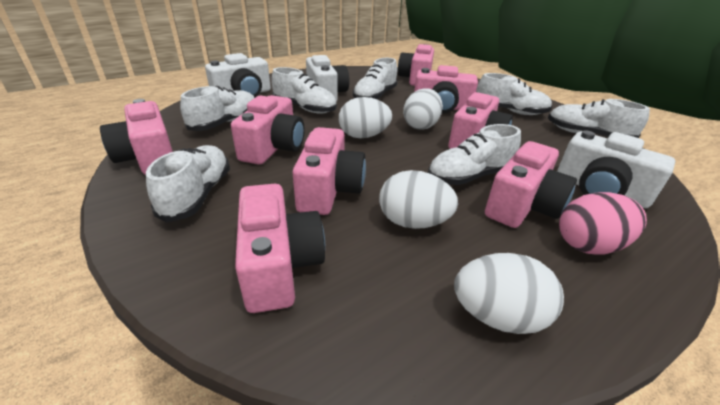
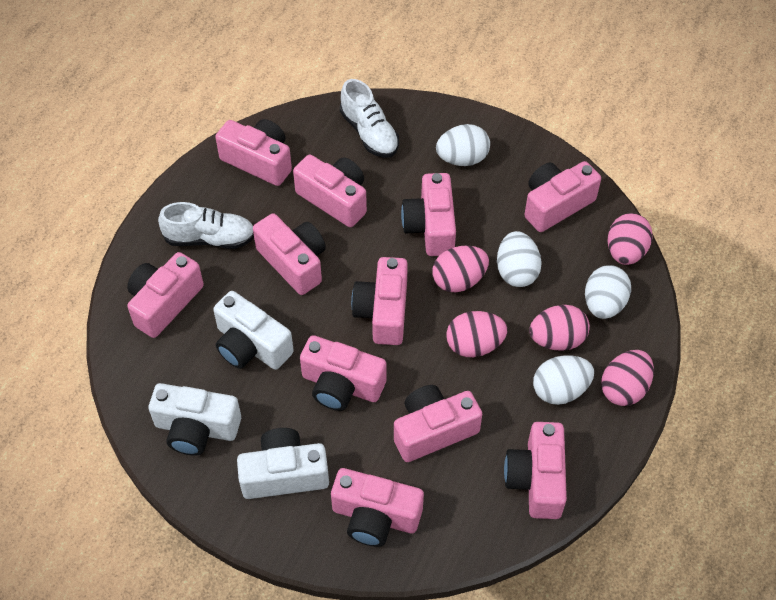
pink camera: 8 -> 11
pink egg: 1 -> 5
white shoe: 7 -> 2

